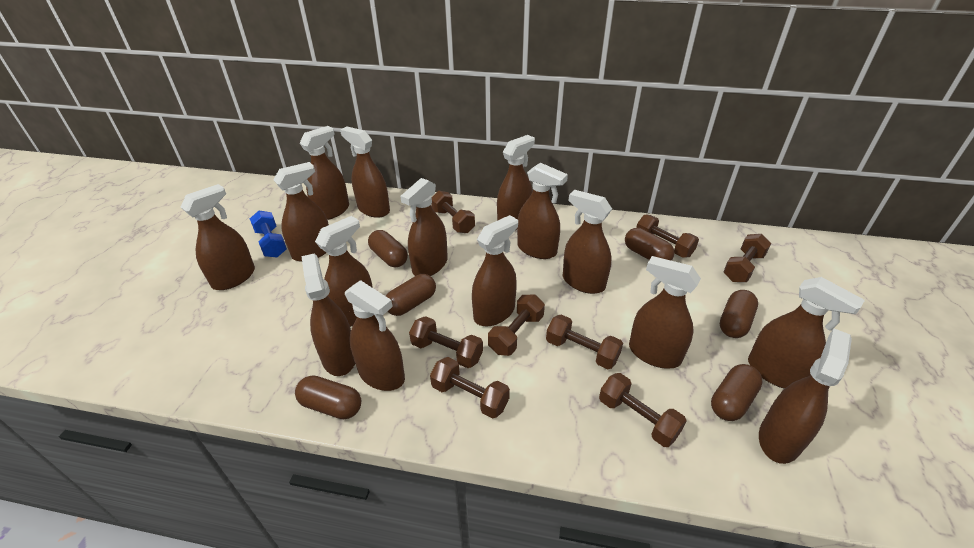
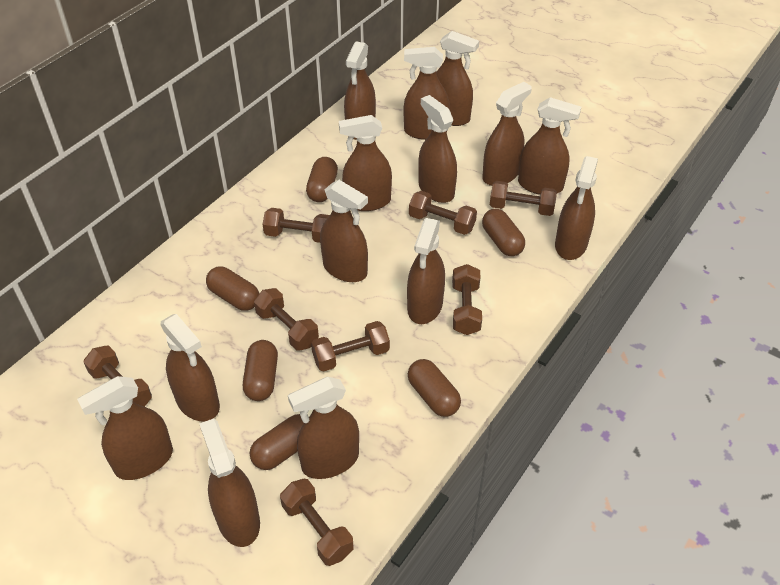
blue dumbbell: 1 -> 0
brown spray bottle: 15 -> 14

